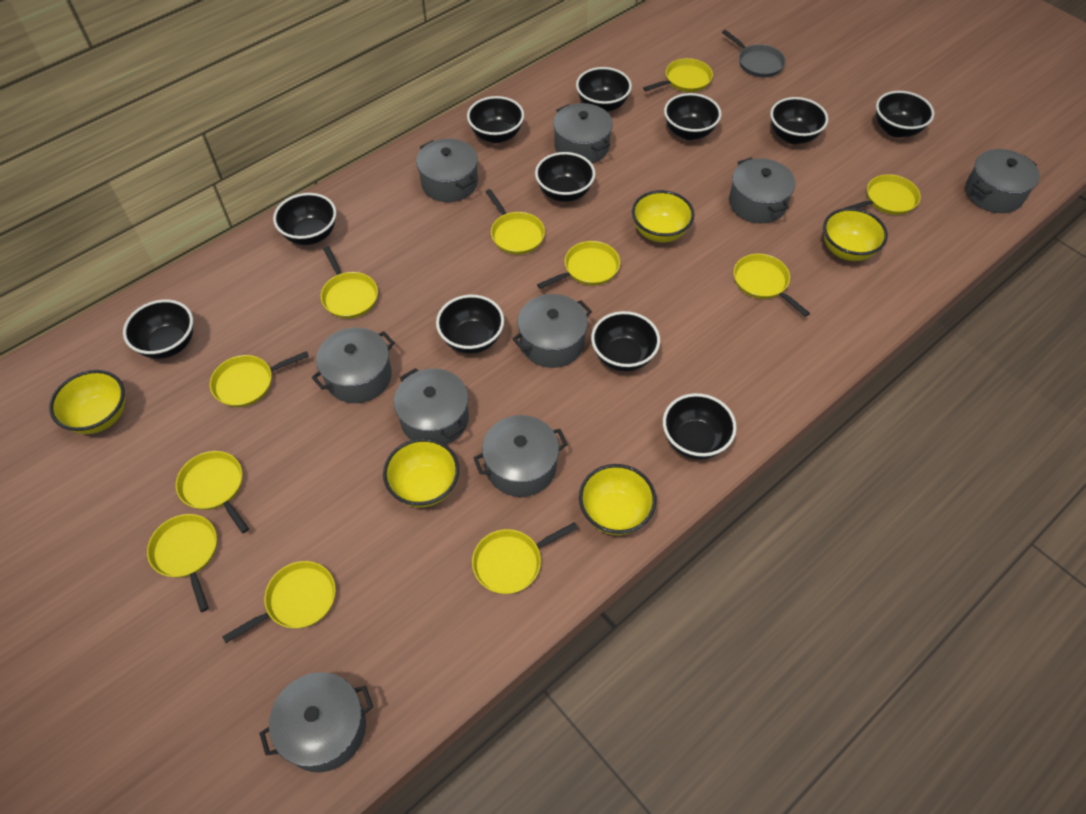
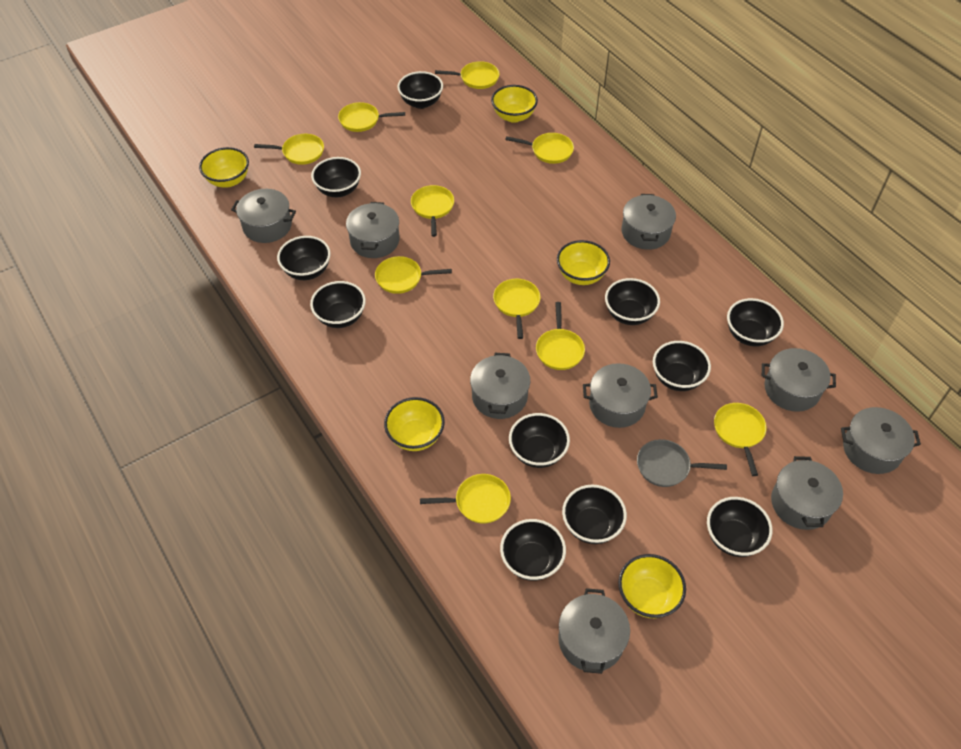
yellow pan: 11 -> 10

